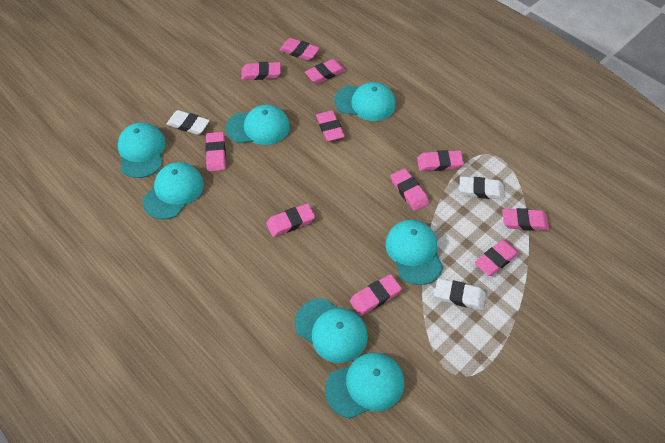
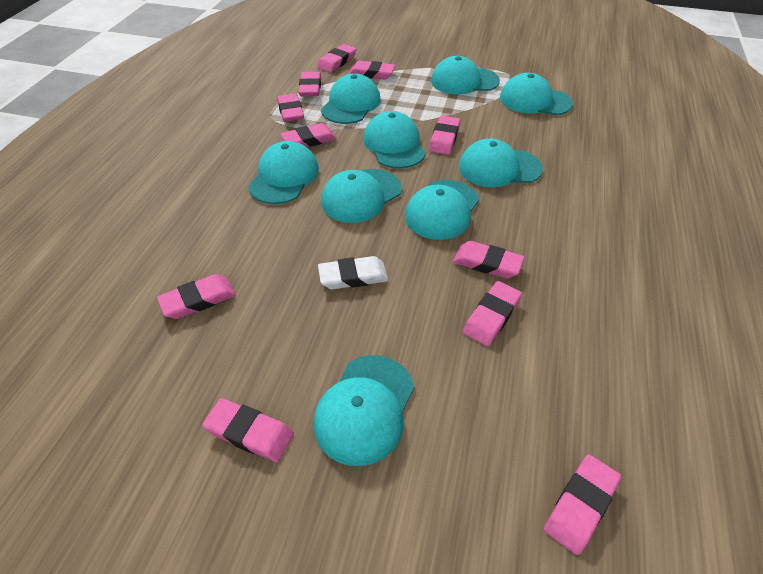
turquoise cap: 7 -> 9
white eraser: 3 -> 1

